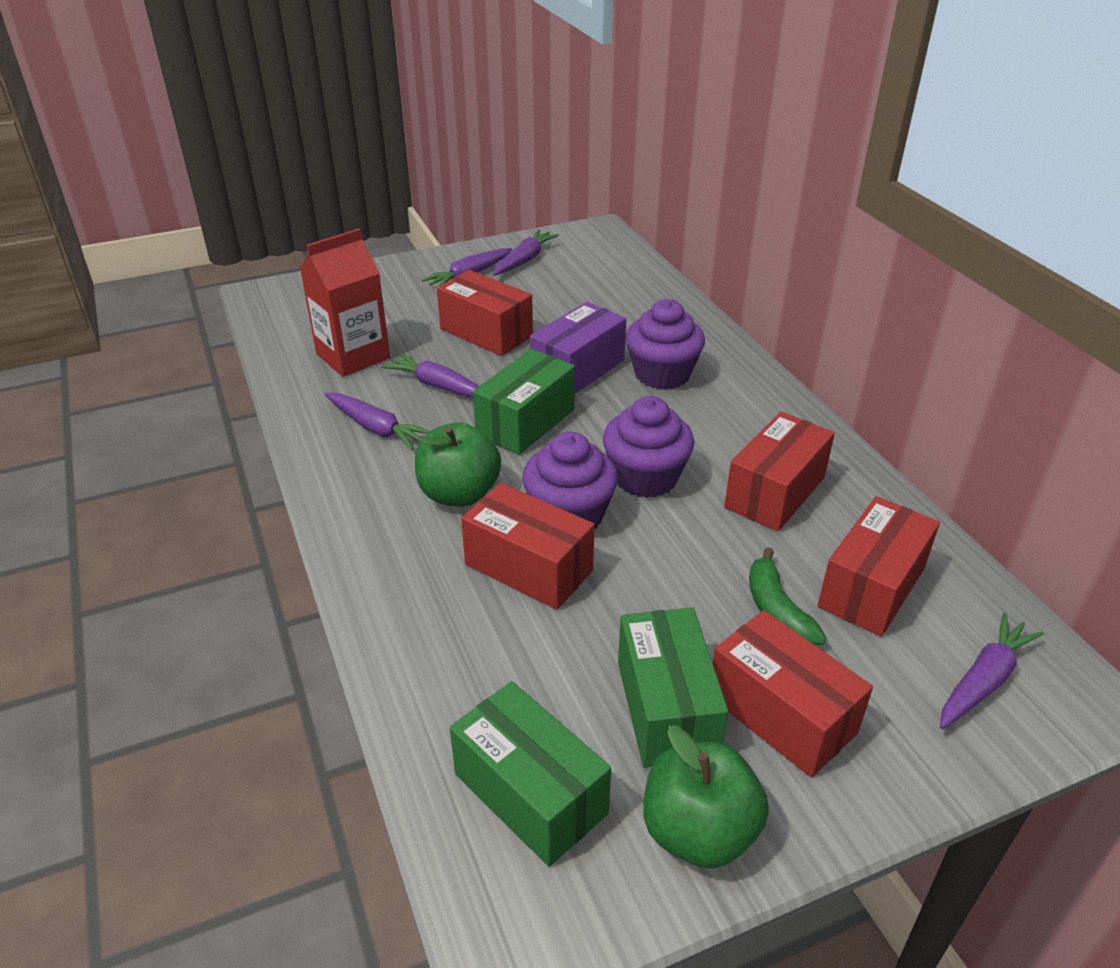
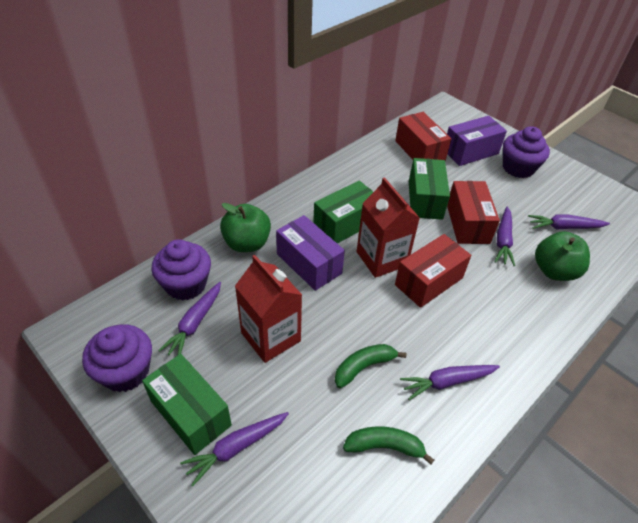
green banana: 1 -> 2
purple box: 1 -> 2
red box: 5 -> 3
red carton: 1 -> 2

